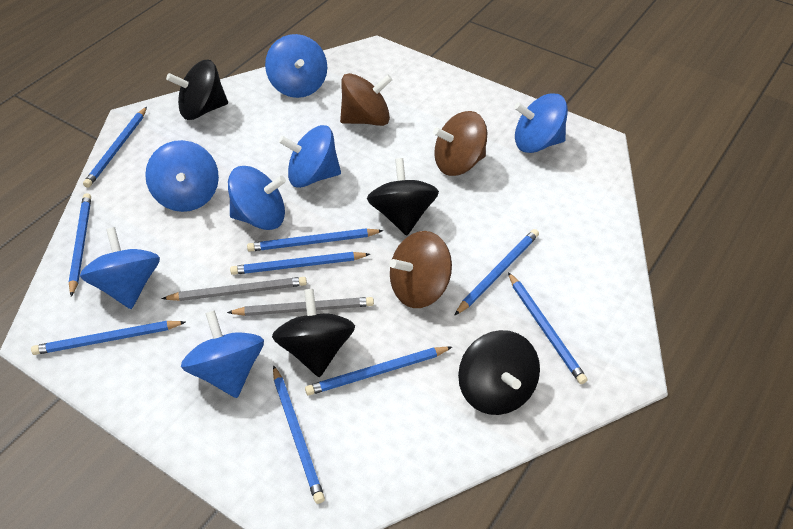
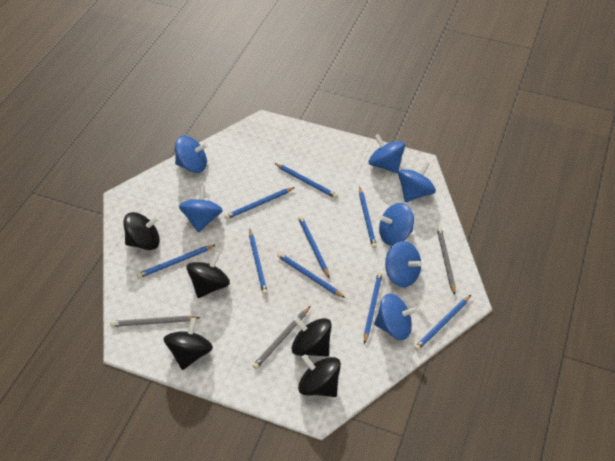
black spinning top: 4 -> 5
brown spinning top: 3 -> 0
grey pencil: 2 -> 3

